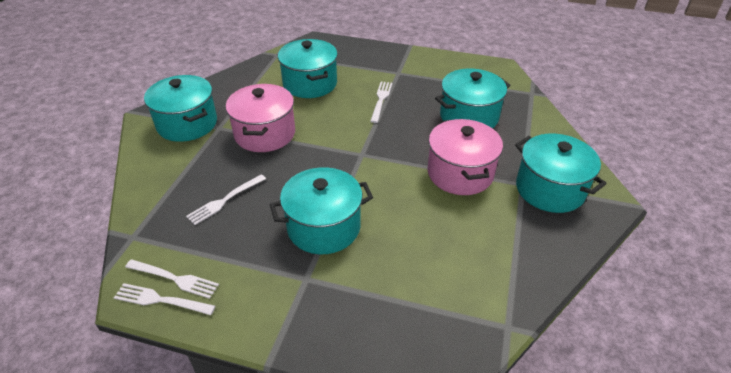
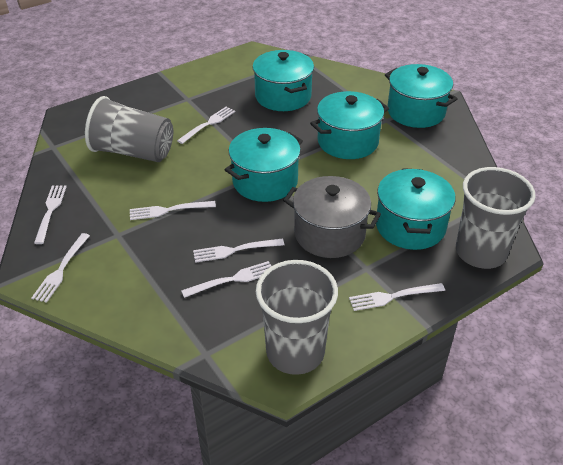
grey cup: 0 -> 3
grey pot: 0 -> 1
pink pot: 2 -> 0
white fork: 4 -> 7

